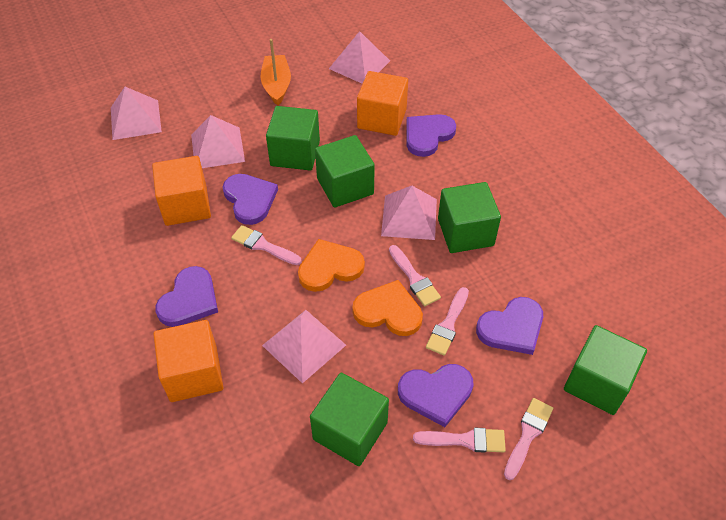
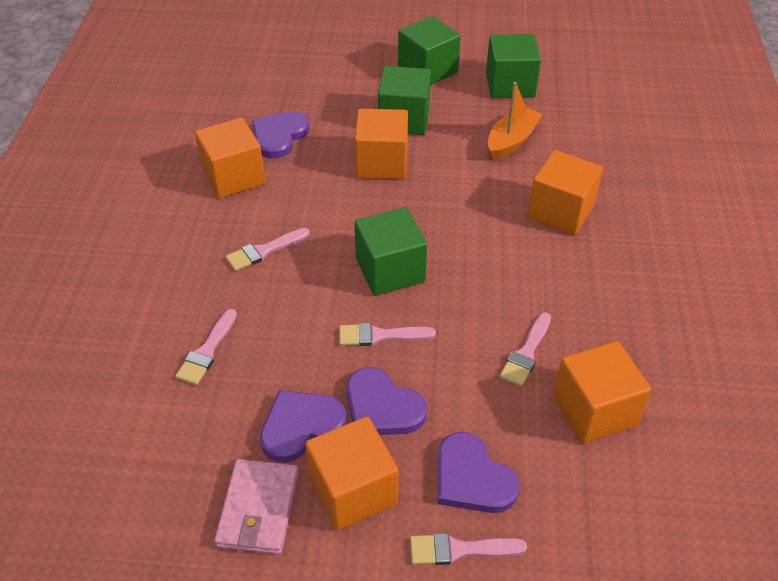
green cube: 5 -> 4
orange cube: 3 -> 5
orange heart: 2 -> 0
pink pyramid: 5 -> 0
pink wallet: 0 -> 1
purple heart: 5 -> 4

